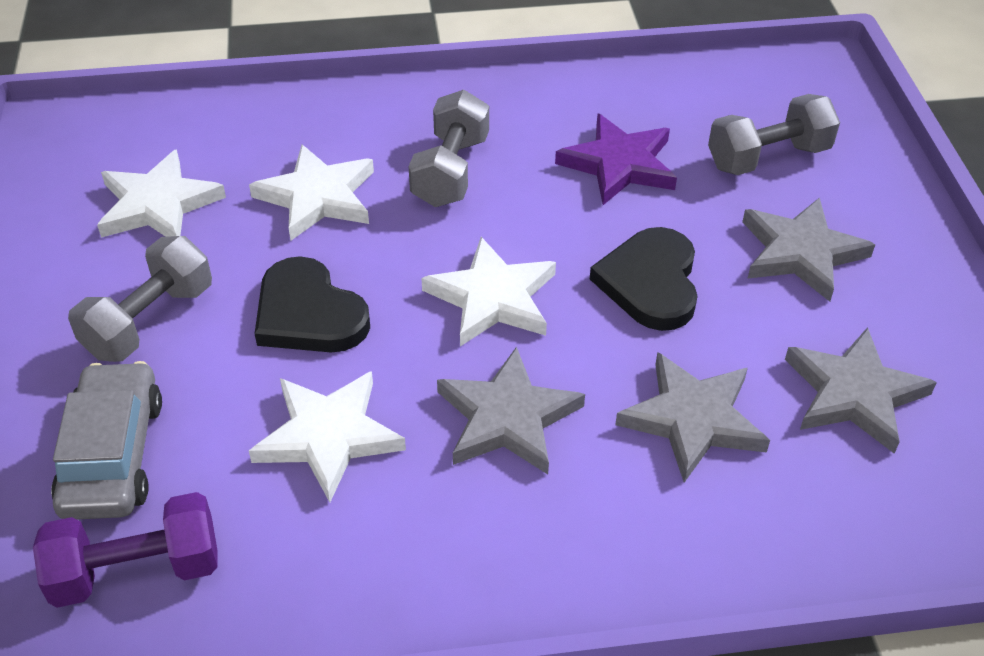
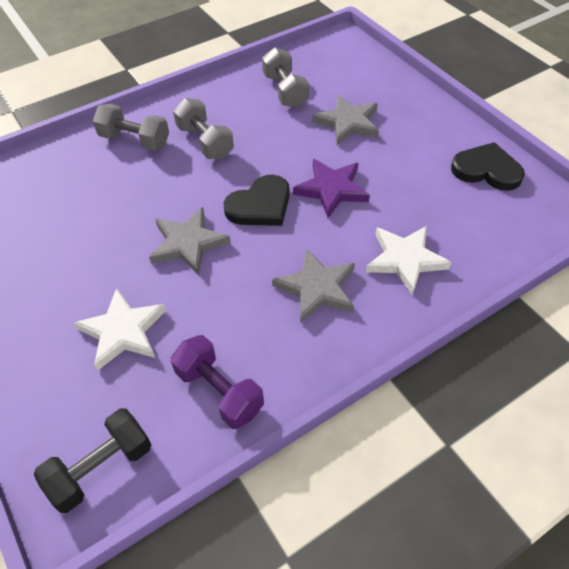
black dumbbell: 0 -> 1
grey car: 1 -> 0
grey star: 4 -> 3
white star: 4 -> 2

